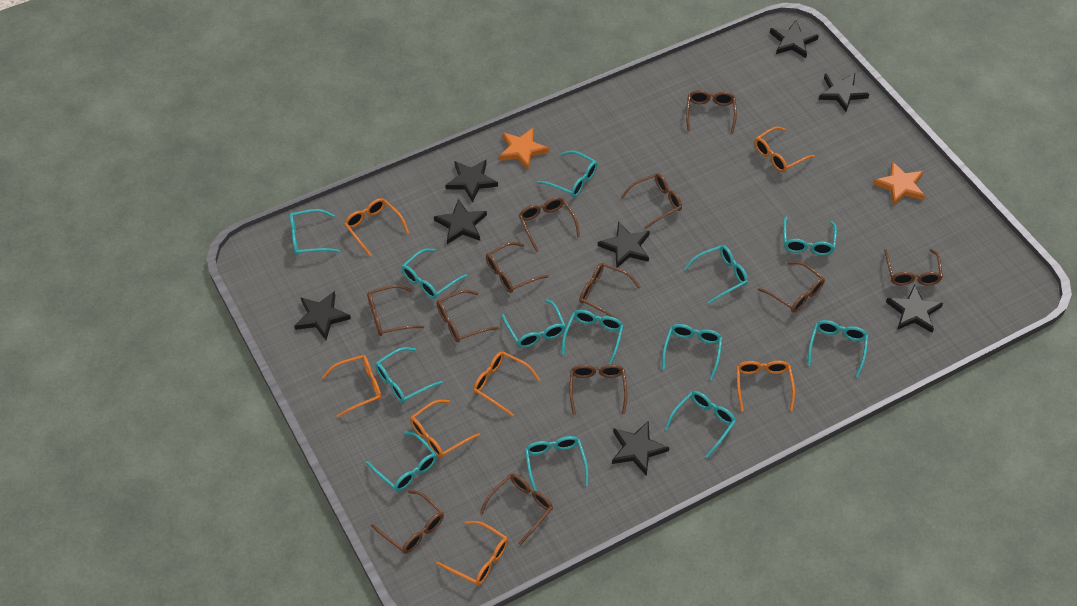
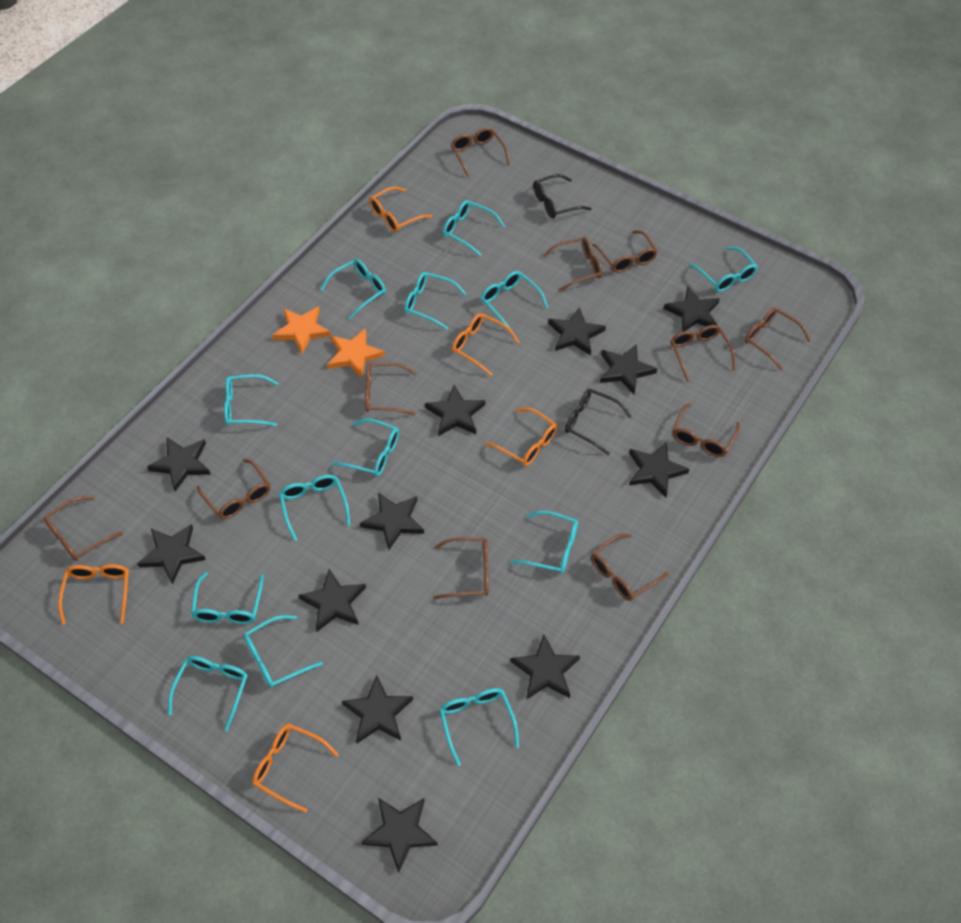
black glasses: 0 -> 2
black star: 8 -> 12
brown glasses: 12 -> 11
orange glasses: 7 -> 5

